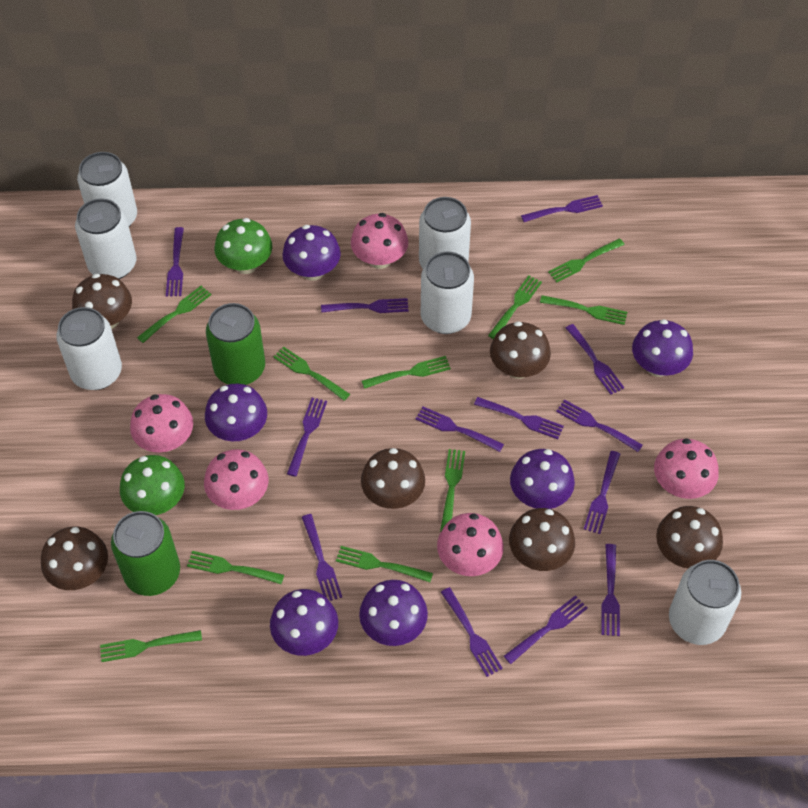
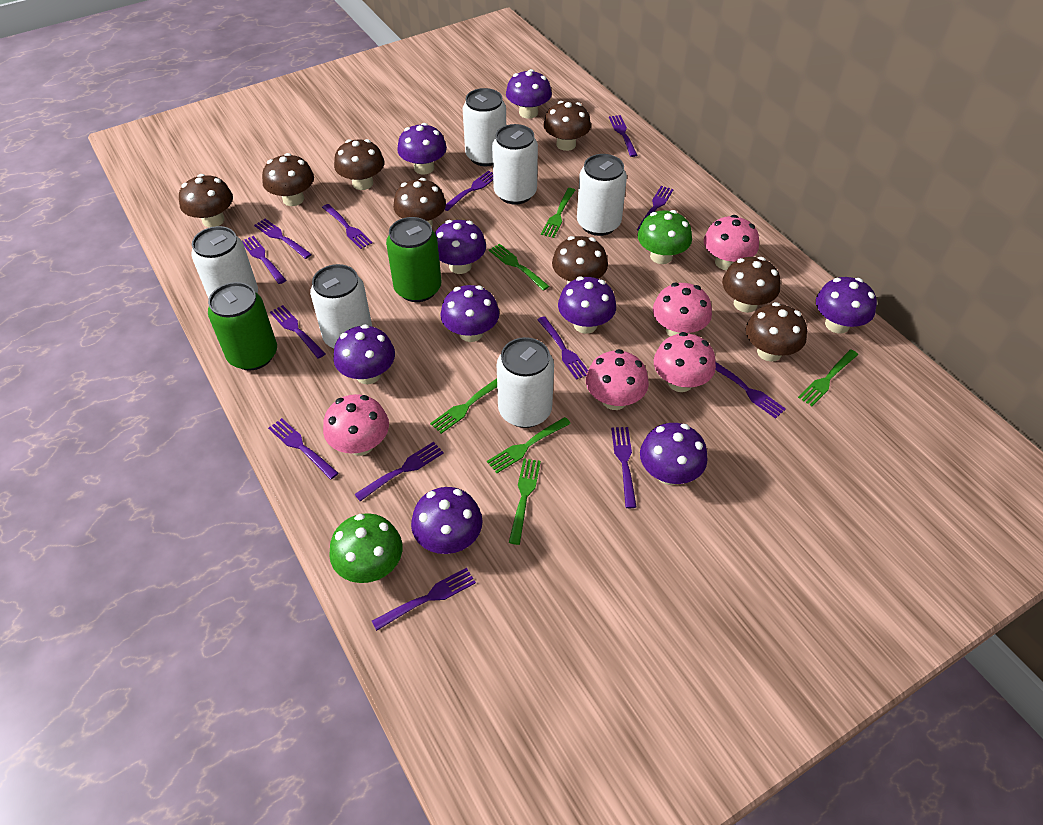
brown mushroom: 6 -> 8
green fork: 10 -> 6
purple mushroom: 6 -> 9

